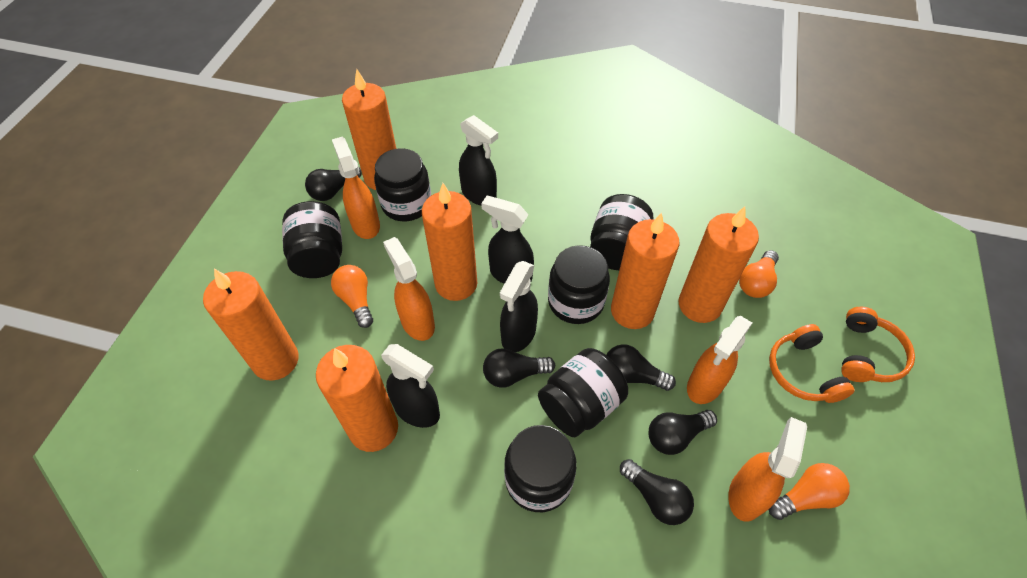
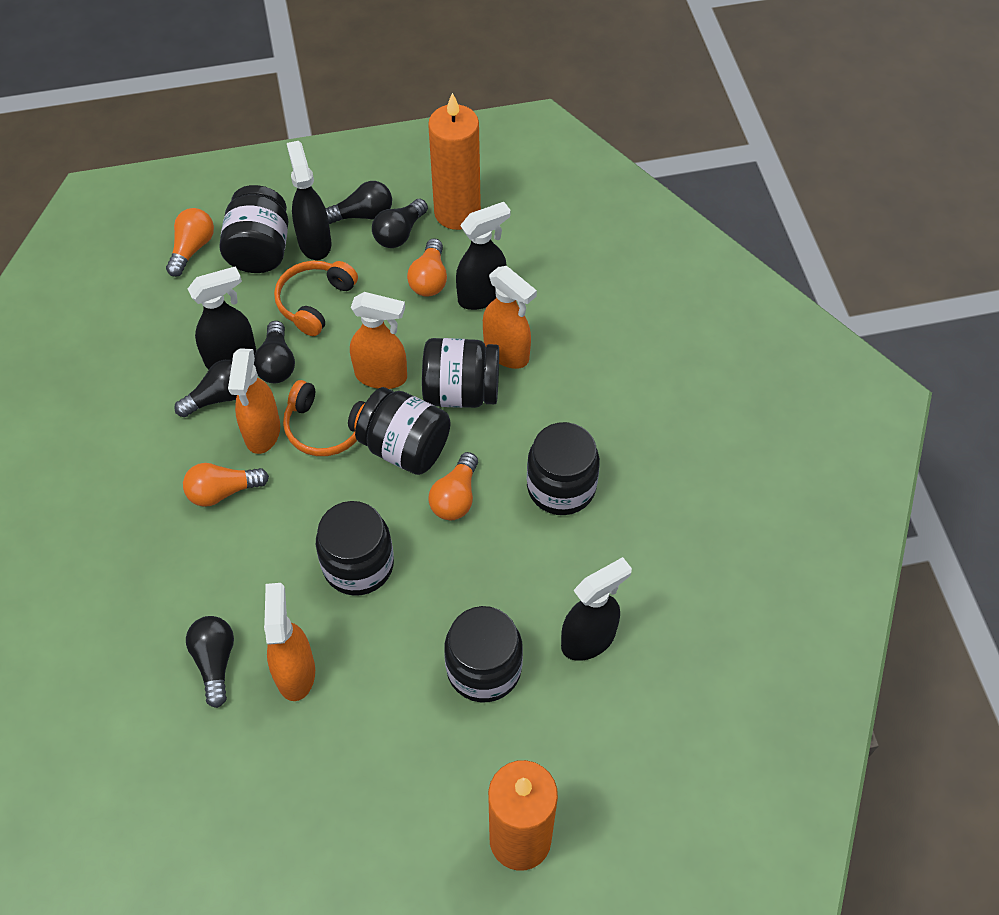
orange candle: 6 -> 2
orange light bulb: 3 -> 4

